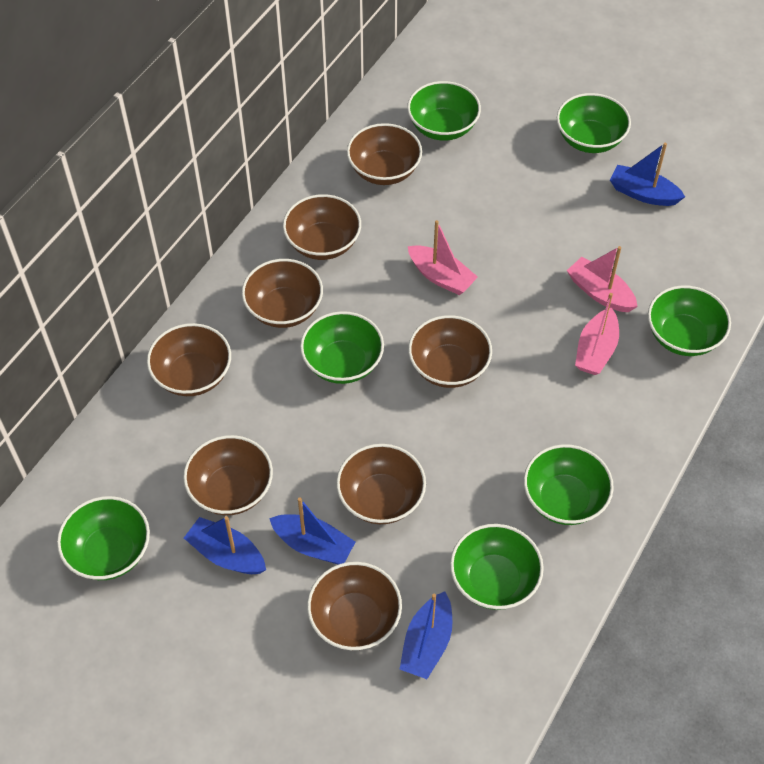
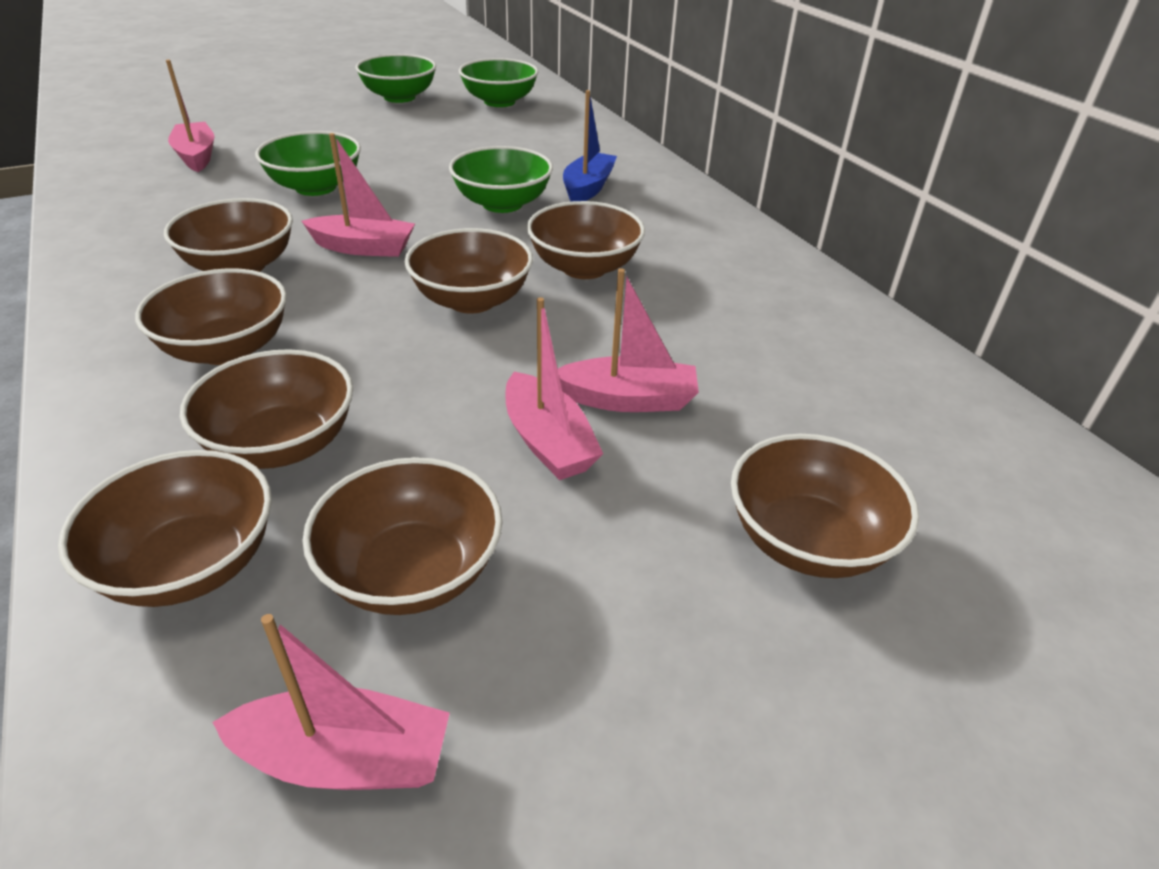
blue boat: 4 -> 1
green bowl: 7 -> 4
pink boat: 3 -> 5

